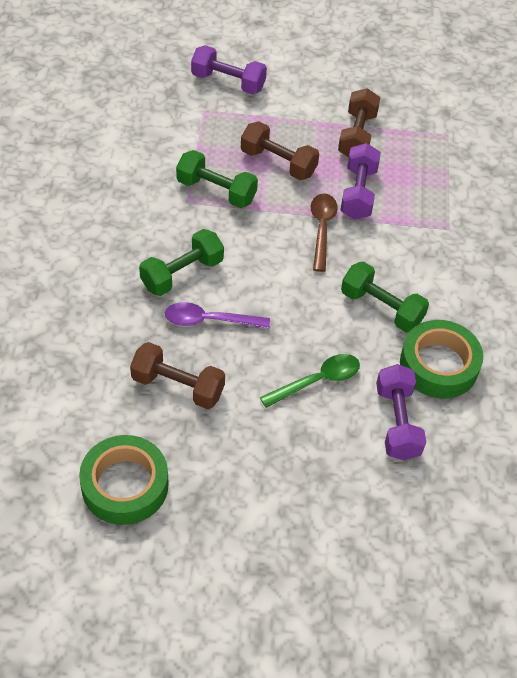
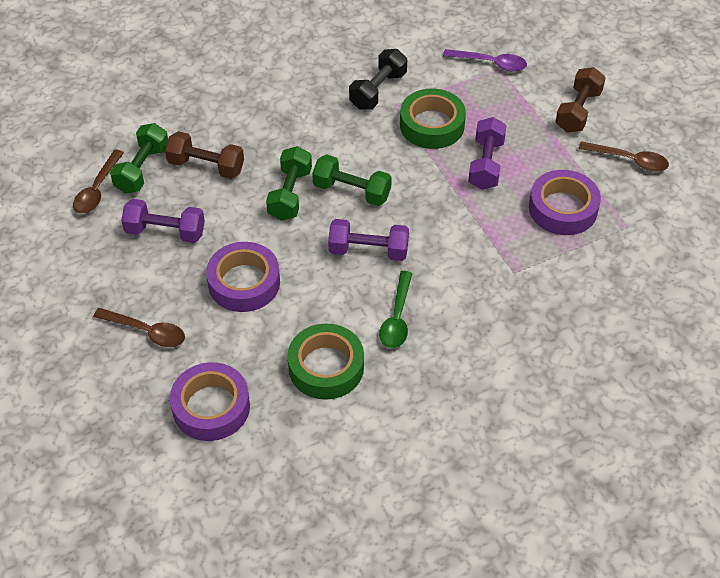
black dumbbell: 0 -> 1
brown dumbbell: 3 -> 2
brown spoon: 1 -> 3
purple tape: 0 -> 3

